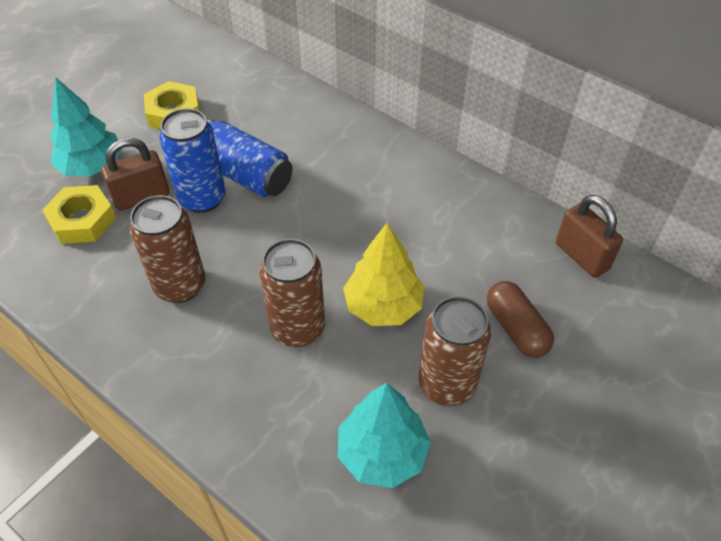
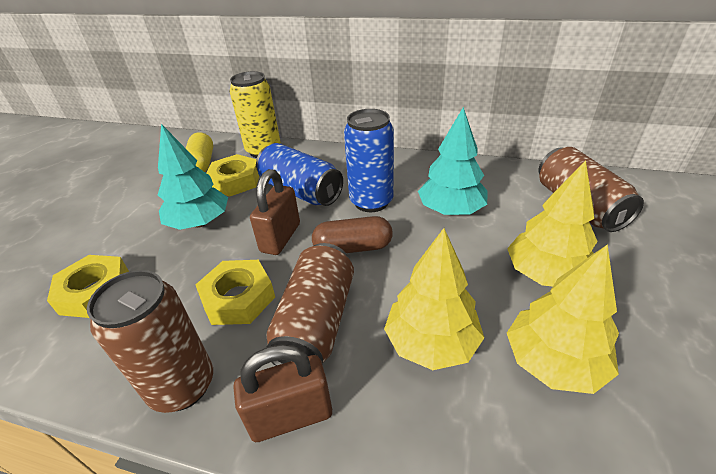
yellow can: 0 -> 1
yellow capsule: 0 -> 1
yellow nut: 2 -> 3
yellow tree: 1 -> 3

